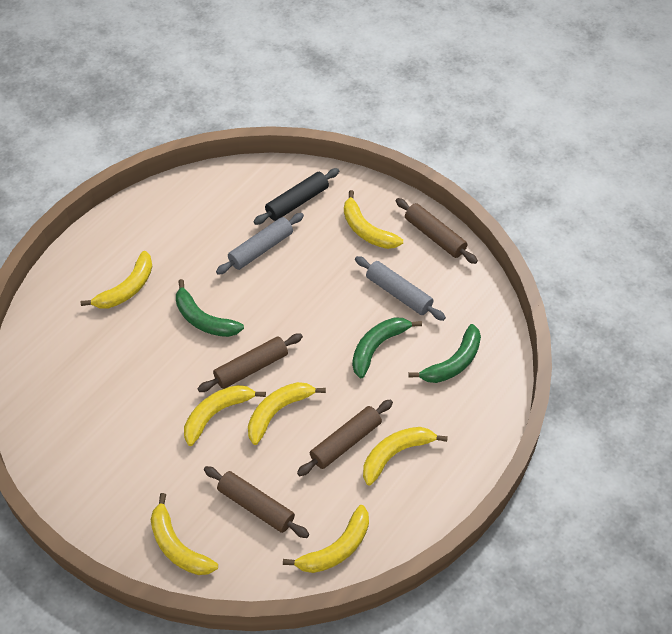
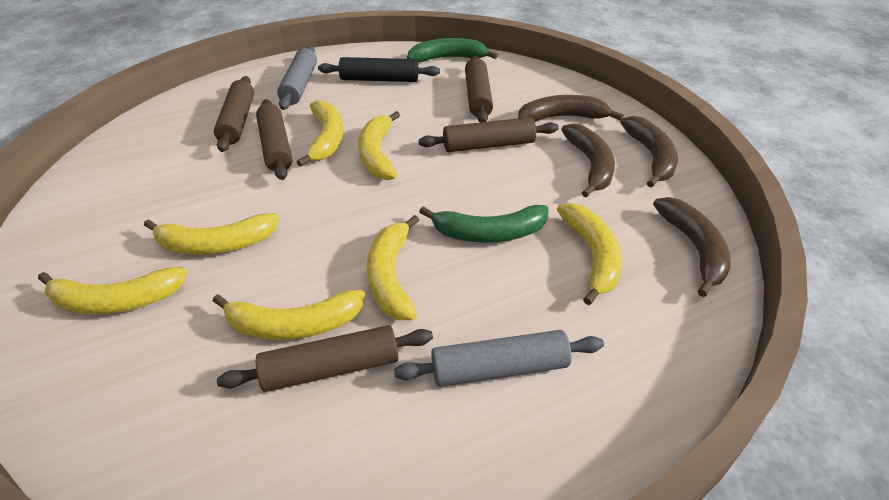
brown banana: 0 -> 4
brown rolling pin: 4 -> 5
green banana: 3 -> 2

